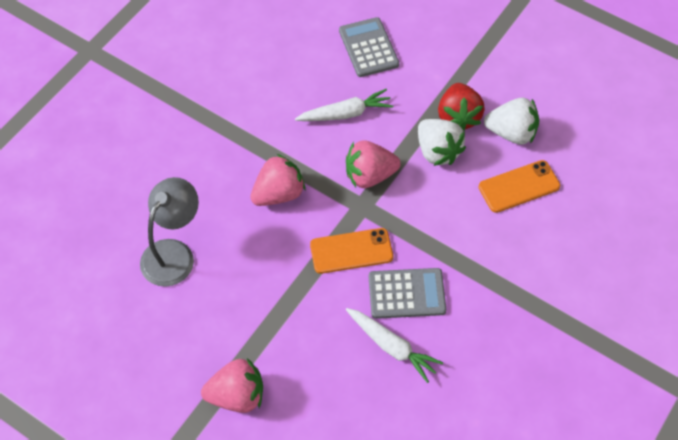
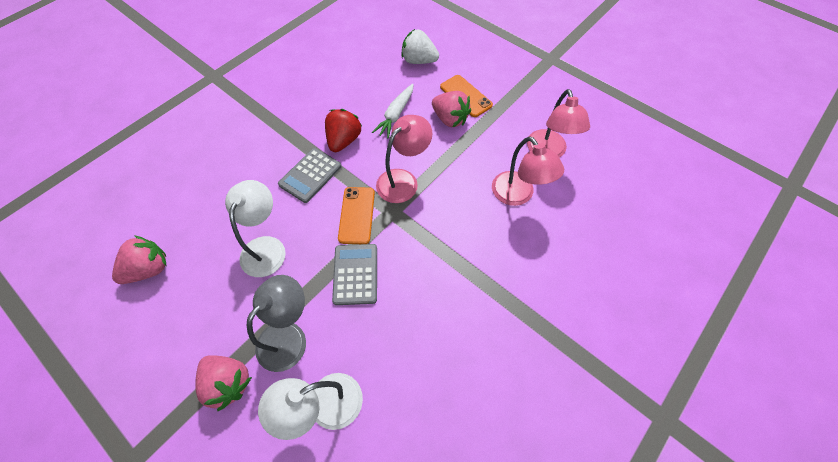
pink lamp: 0 -> 3
white carrot: 2 -> 1
white lamp: 0 -> 2
white strawberry: 2 -> 1

